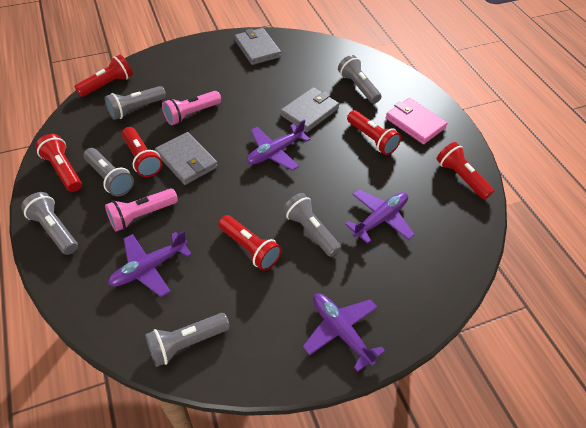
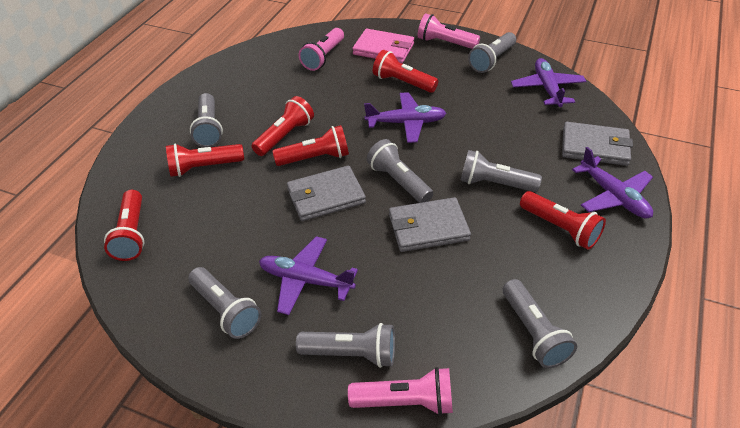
grey flashlight: 6 -> 7
pink flashlight: 2 -> 3

